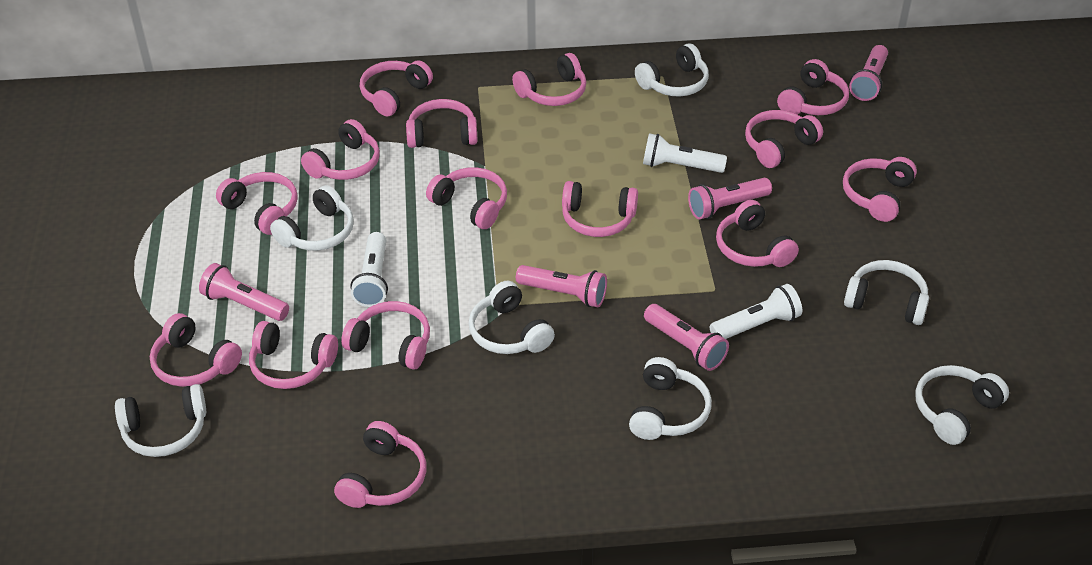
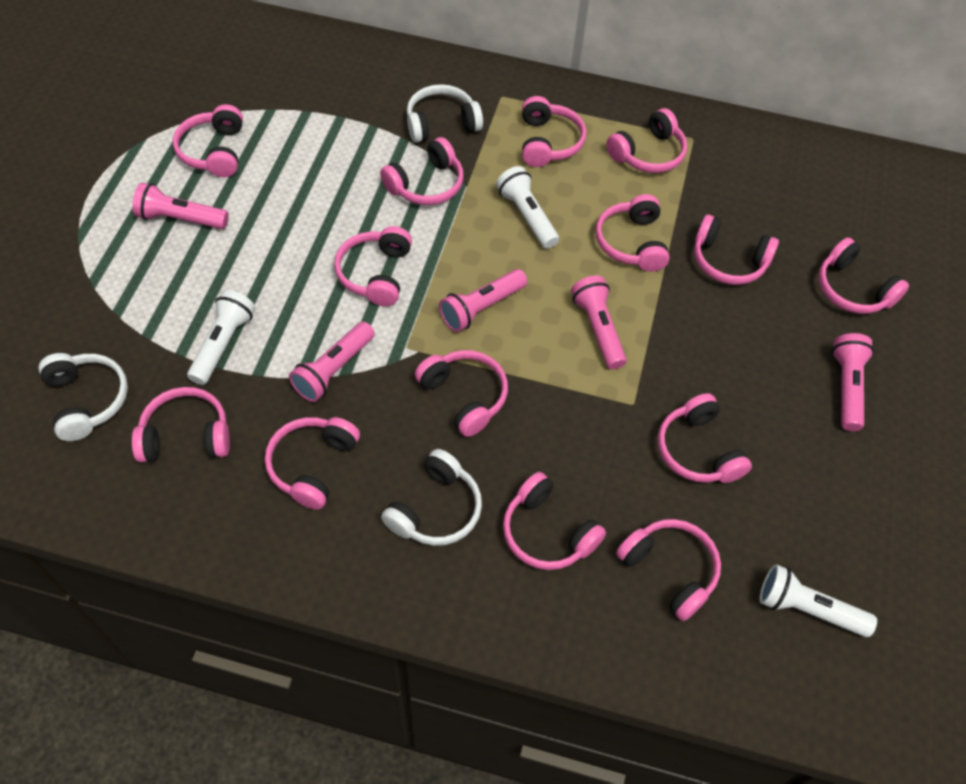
pink headphones: 15 -> 14
white headphones: 7 -> 3

